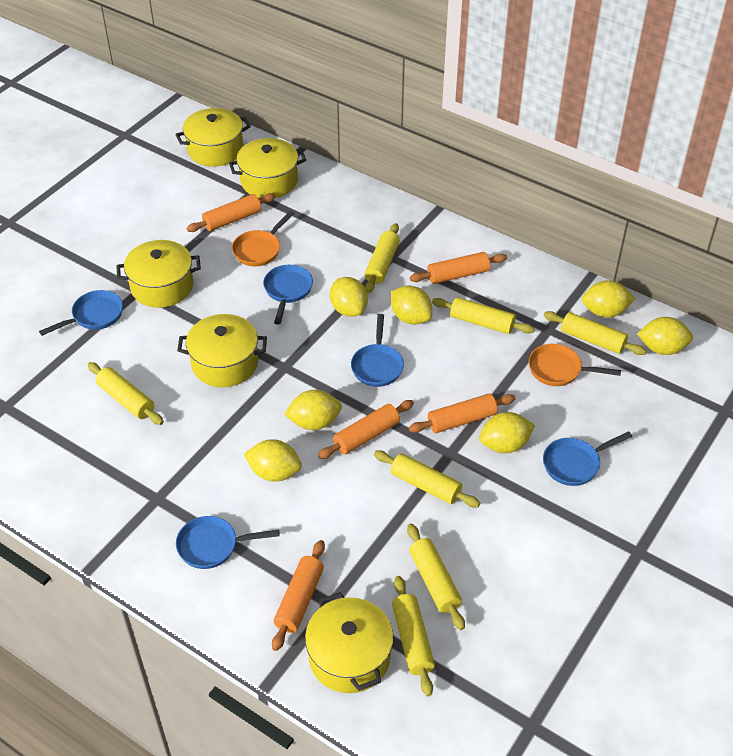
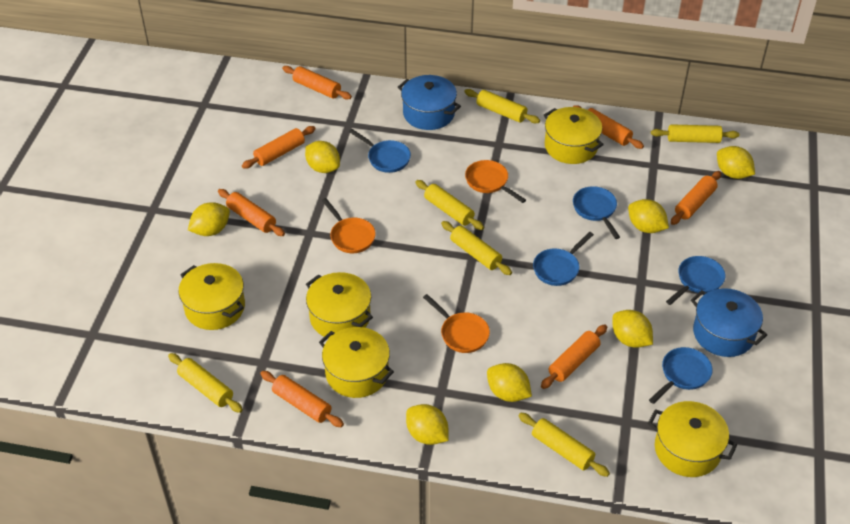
blue pot: 0 -> 2
orange pan: 2 -> 3
orange rolling pin: 5 -> 7
yellow rolling pin: 7 -> 6

